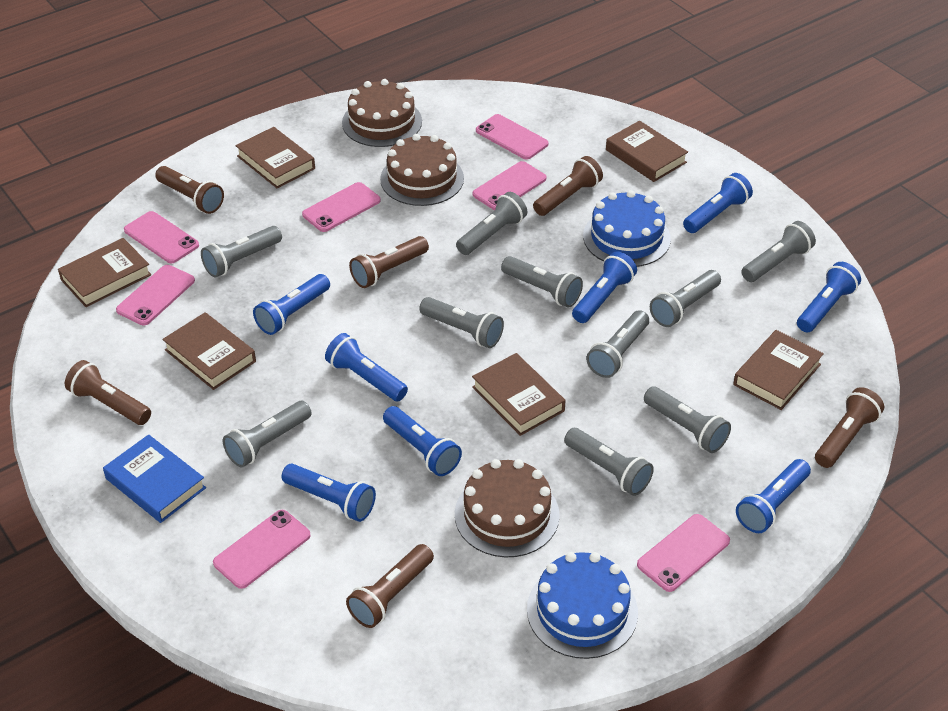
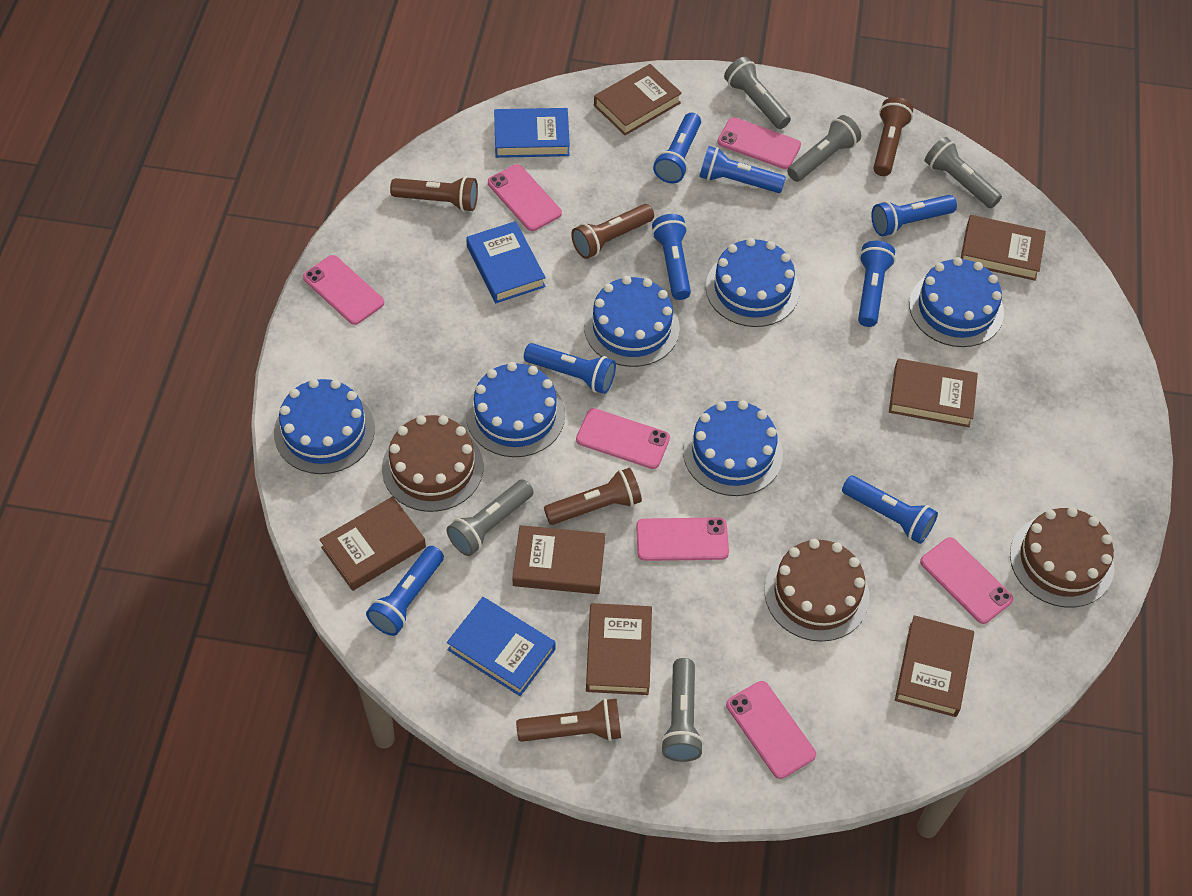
blue book: 1 -> 3
blue cake: 2 -> 6
brown book: 6 -> 7
brown flashlight: 6 -> 5
grey flashlight: 10 -> 5

